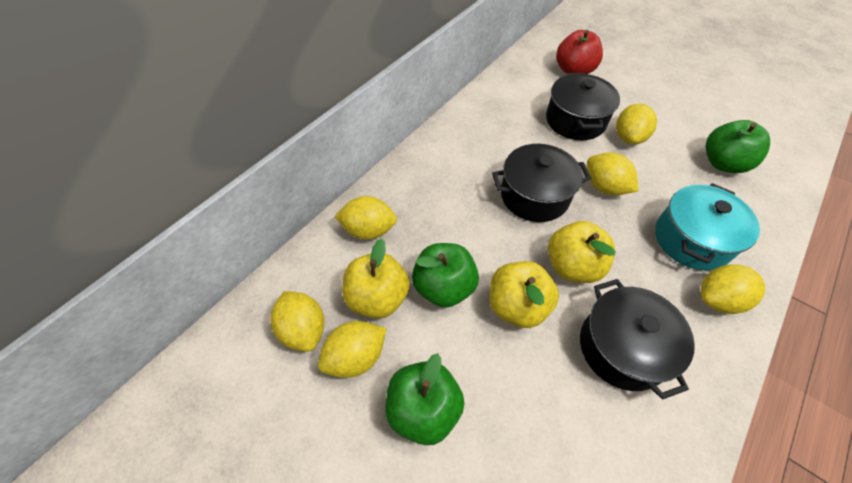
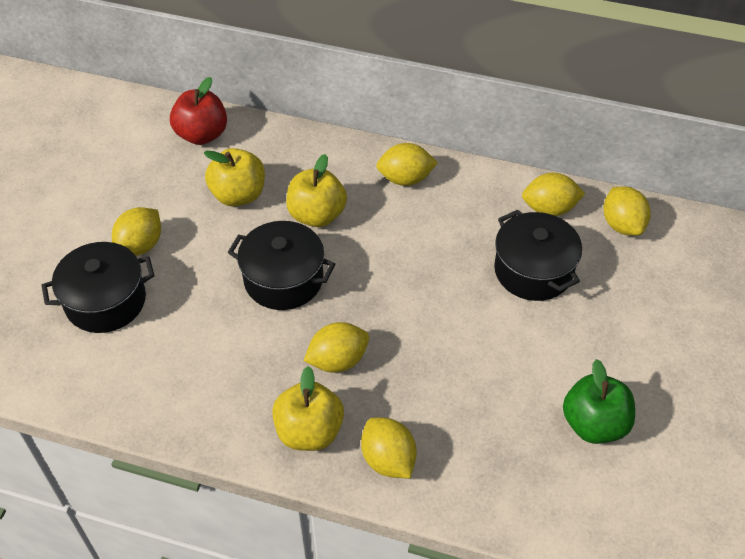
green apple: 3 -> 1
turquoise pot: 1 -> 0

